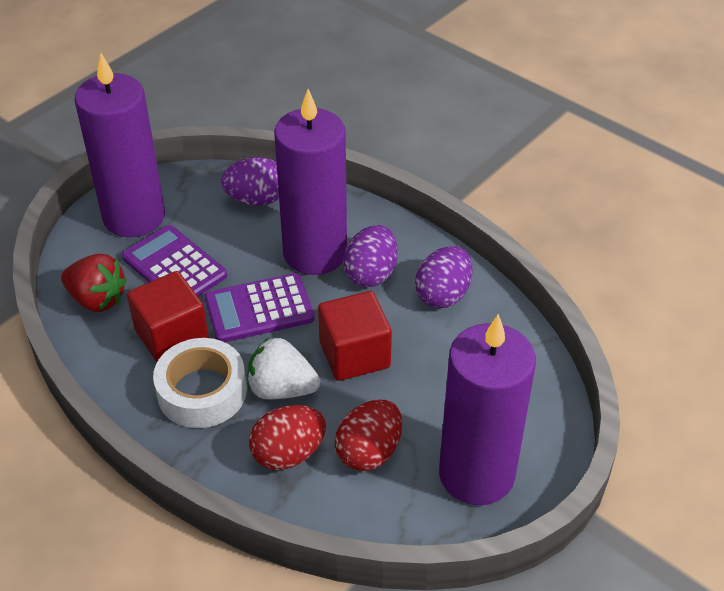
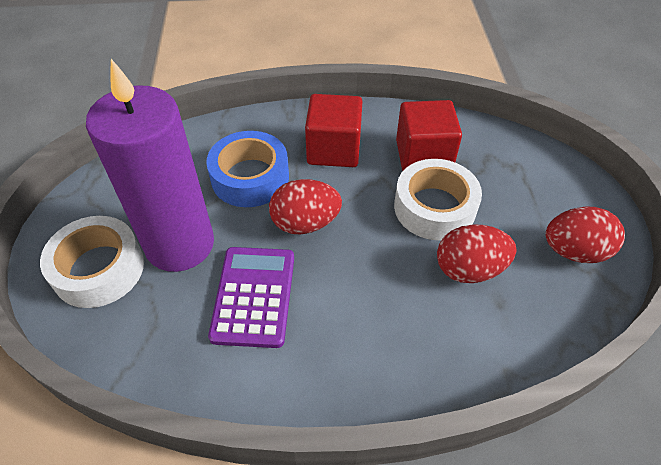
blue tape: 0 -> 1
purple calculator: 2 -> 1
purple candle: 3 -> 1
purple egg: 3 -> 0
red egg: 2 -> 3
red strawberry: 1 -> 0
white strawberry: 1 -> 0
white tape: 1 -> 2

